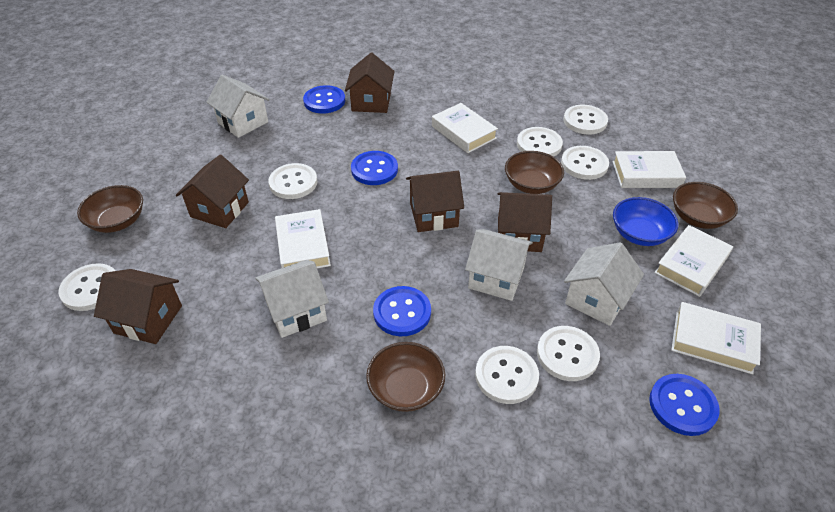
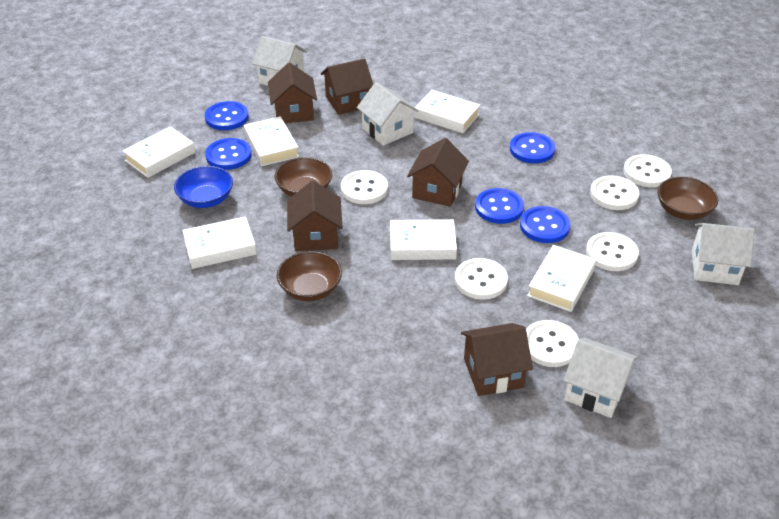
blue button: 4 -> 5
brown bowl: 4 -> 3
white book: 5 -> 6
white button: 7 -> 6

